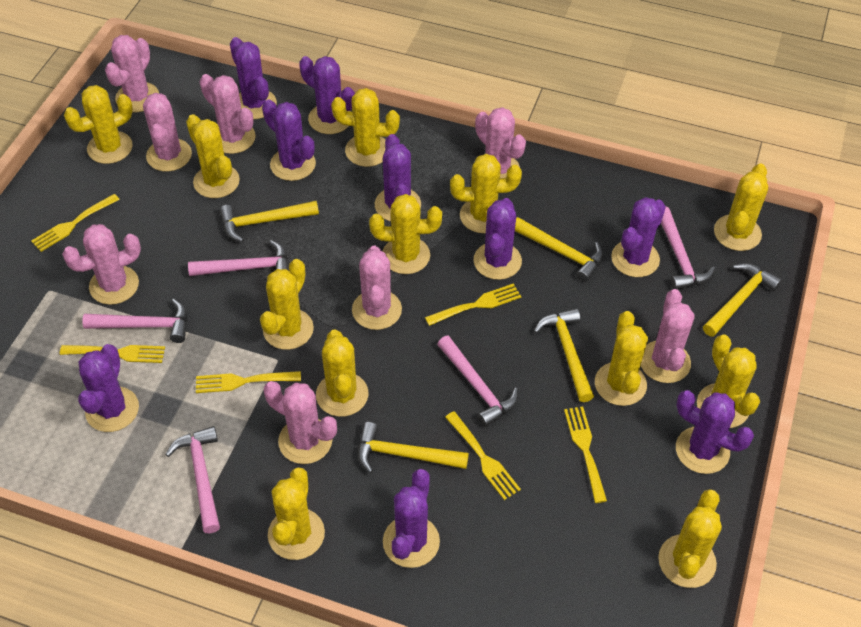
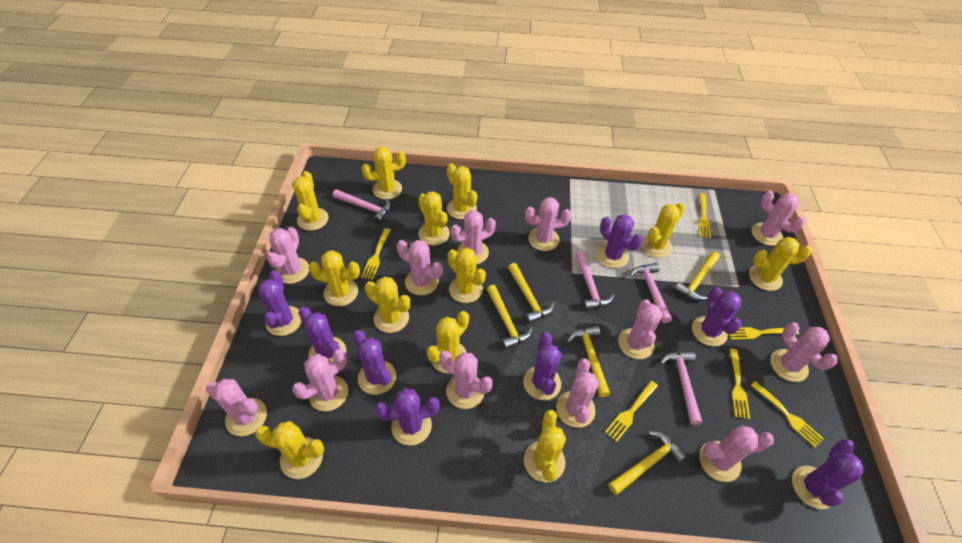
pink cactus: 8 -> 12
pink hammer: 5 -> 4
purple cactus: 9 -> 8

